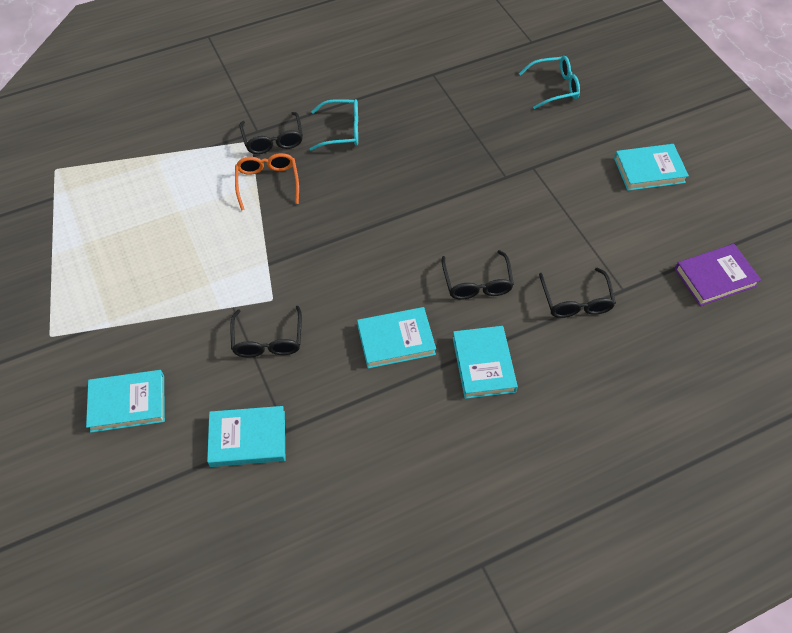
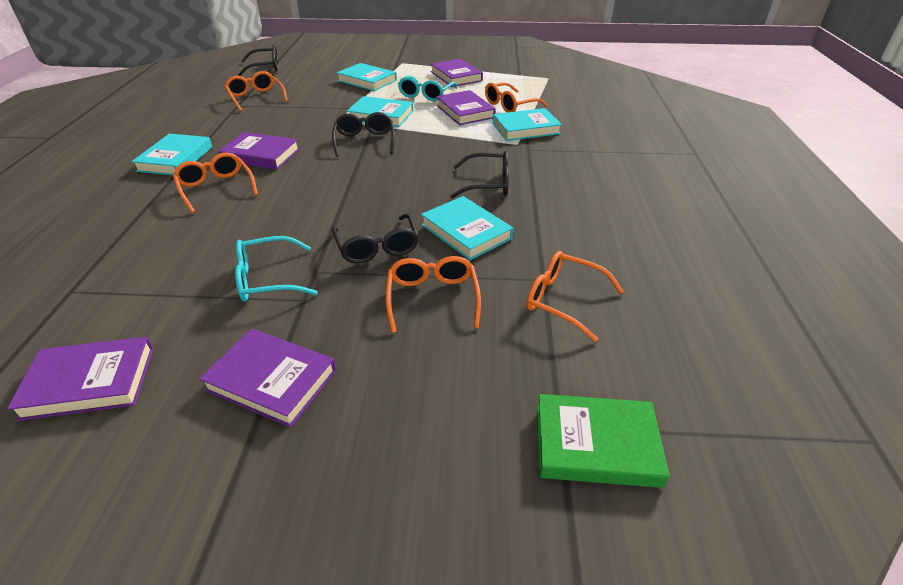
green book: 0 -> 1
orange glasses: 1 -> 5
purple book: 1 -> 5

